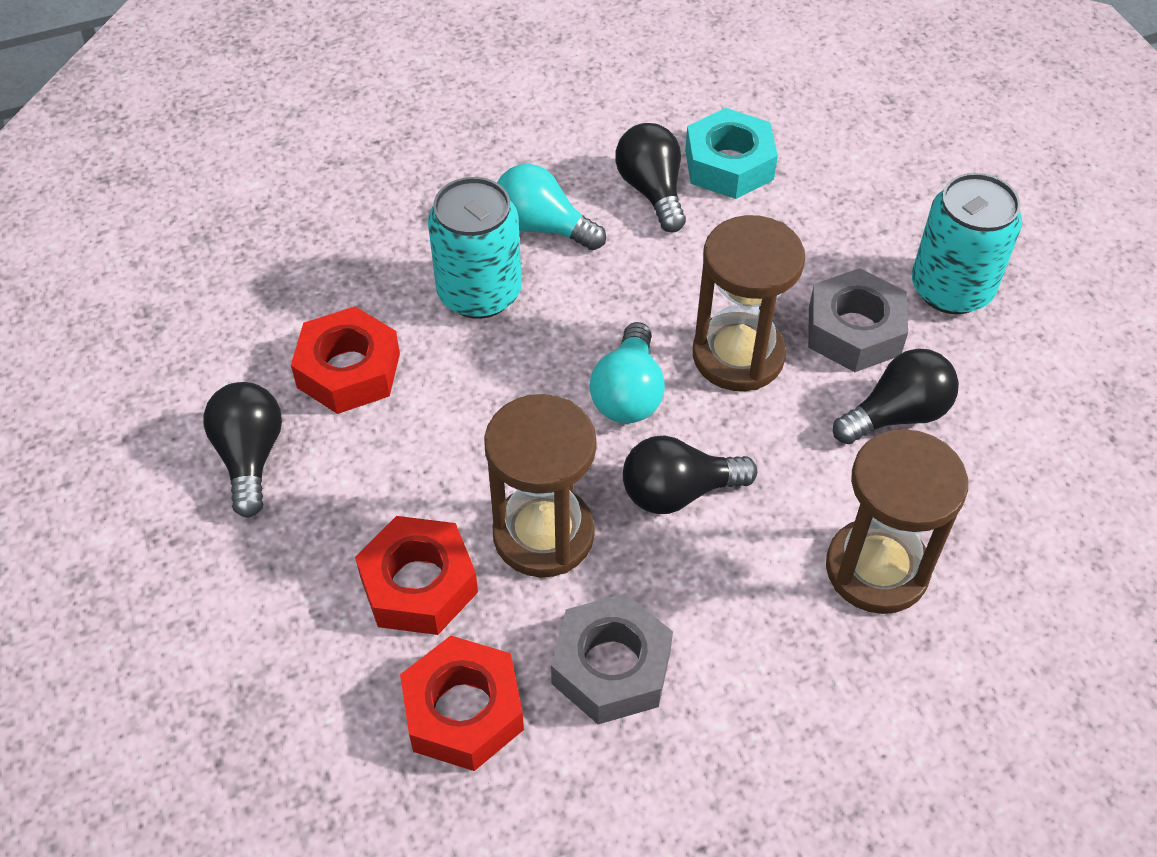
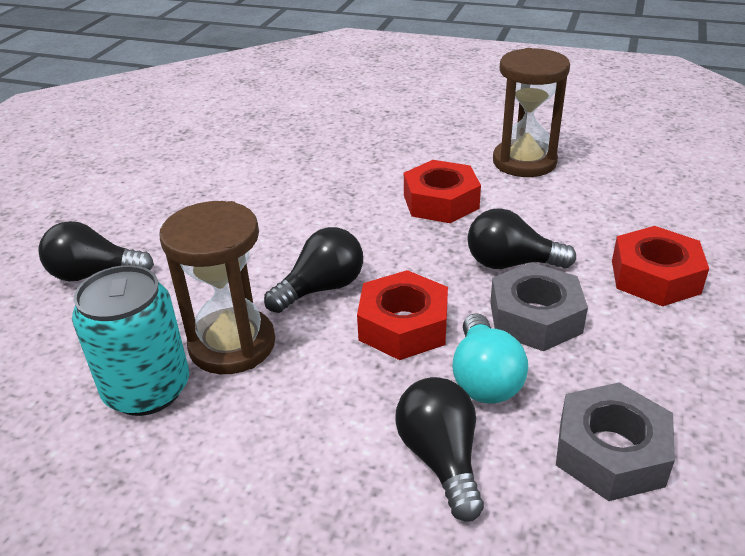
brown hourglass: 3 -> 2
turquoise can: 2 -> 1
turquoise light bulb: 2 -> 1
turquoise nut: 1 -> 0

